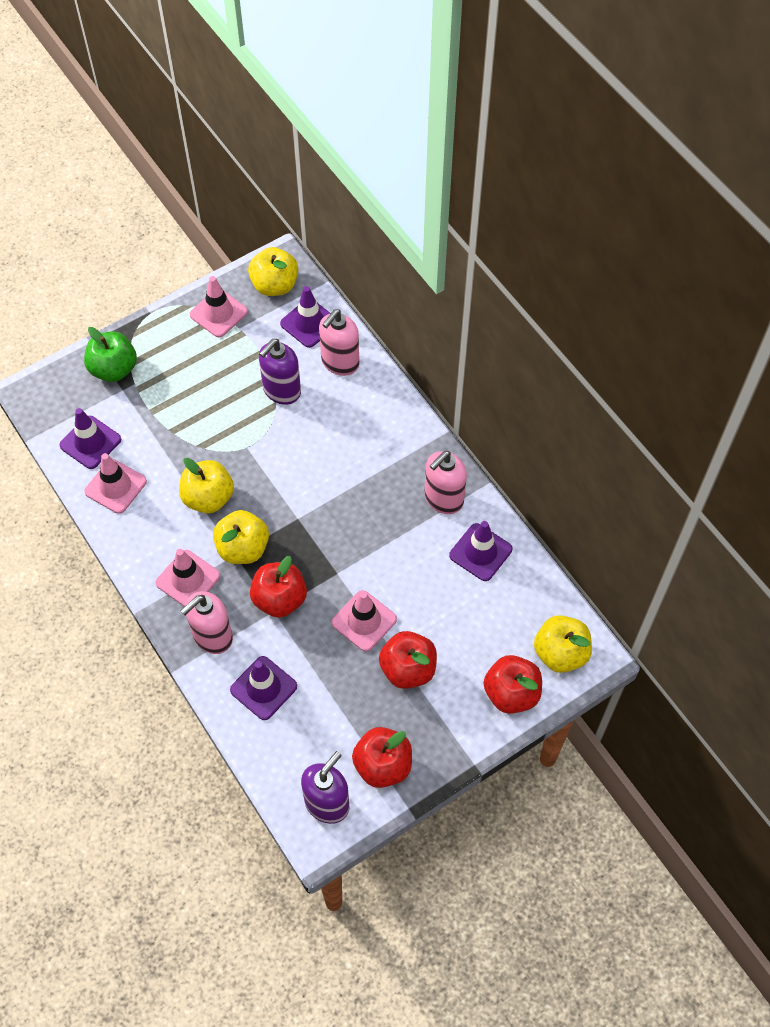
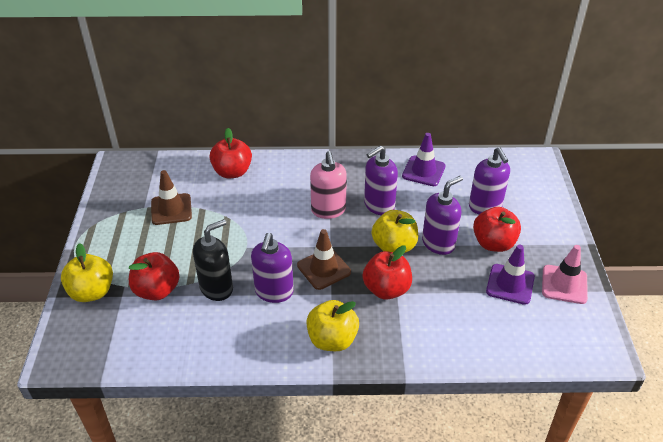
black soap dispenser: 0 -> 1
brown traffic cone: 0 -> 2
green apple: 1 -> 0
pink soap dispenser: 3 -> 1
pink traffic cone: 4 -> 1
purple soap dispenser: 2 -> 4
purple traffic cone: 4 -> 2
yellow apple: 4 -> 3

